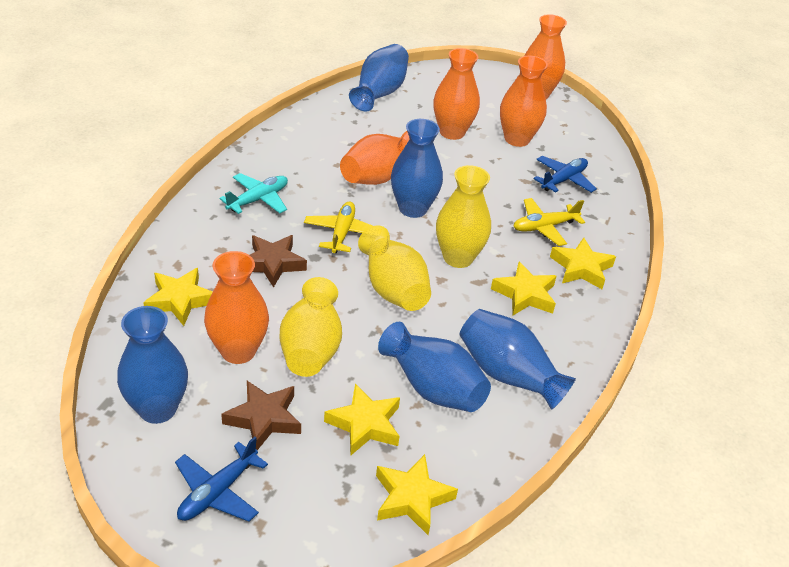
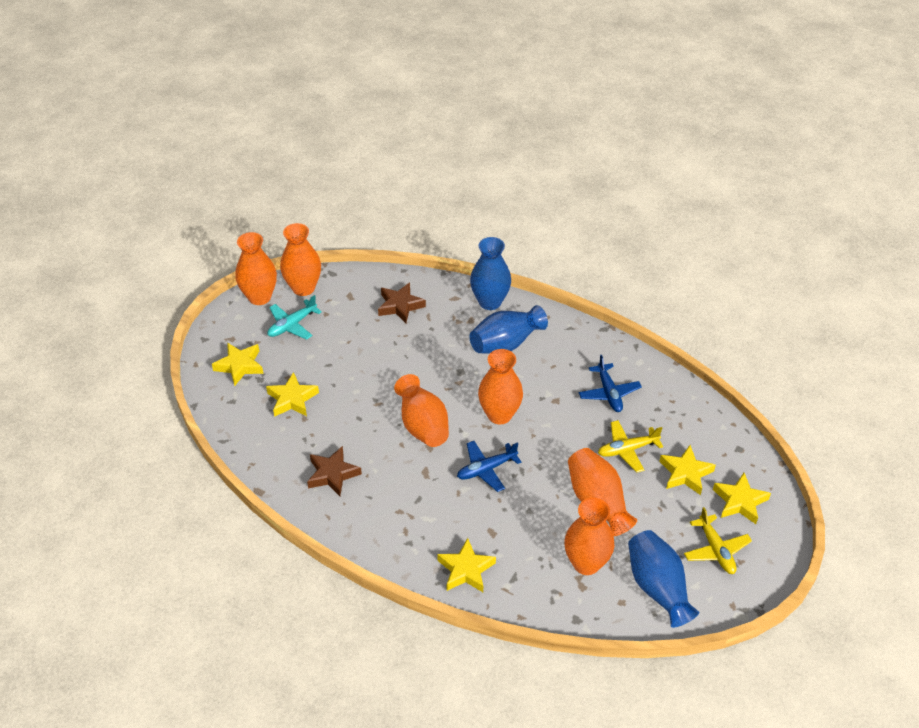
blue vase: 5 -> 3
orange vase: 5 -> 6
yellow vase: 3 -> 0

